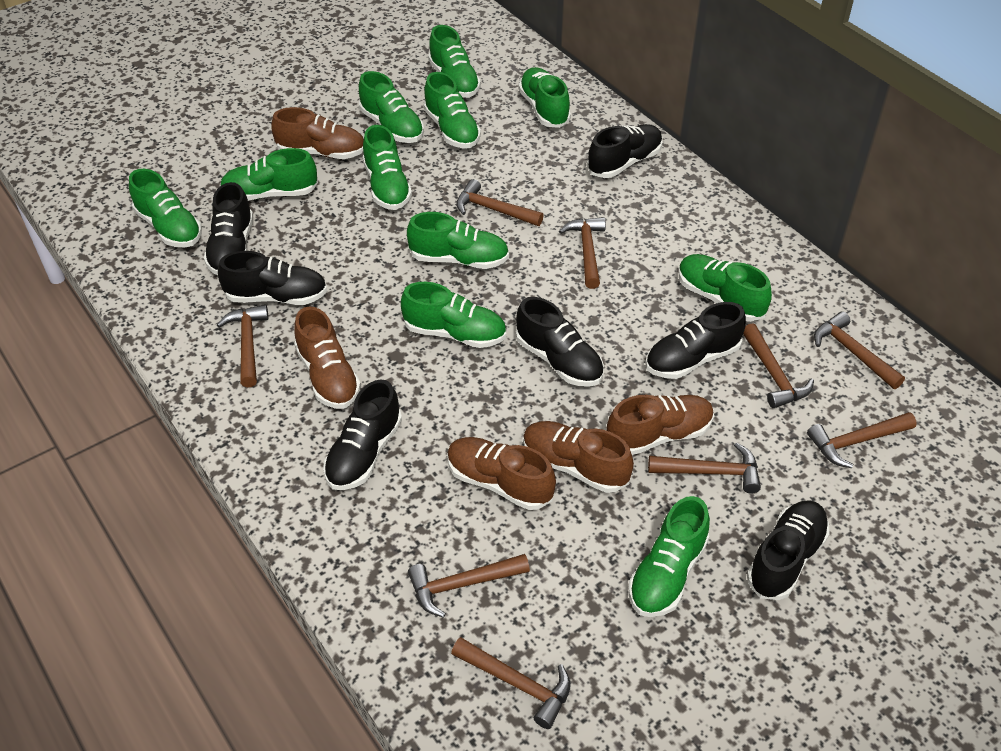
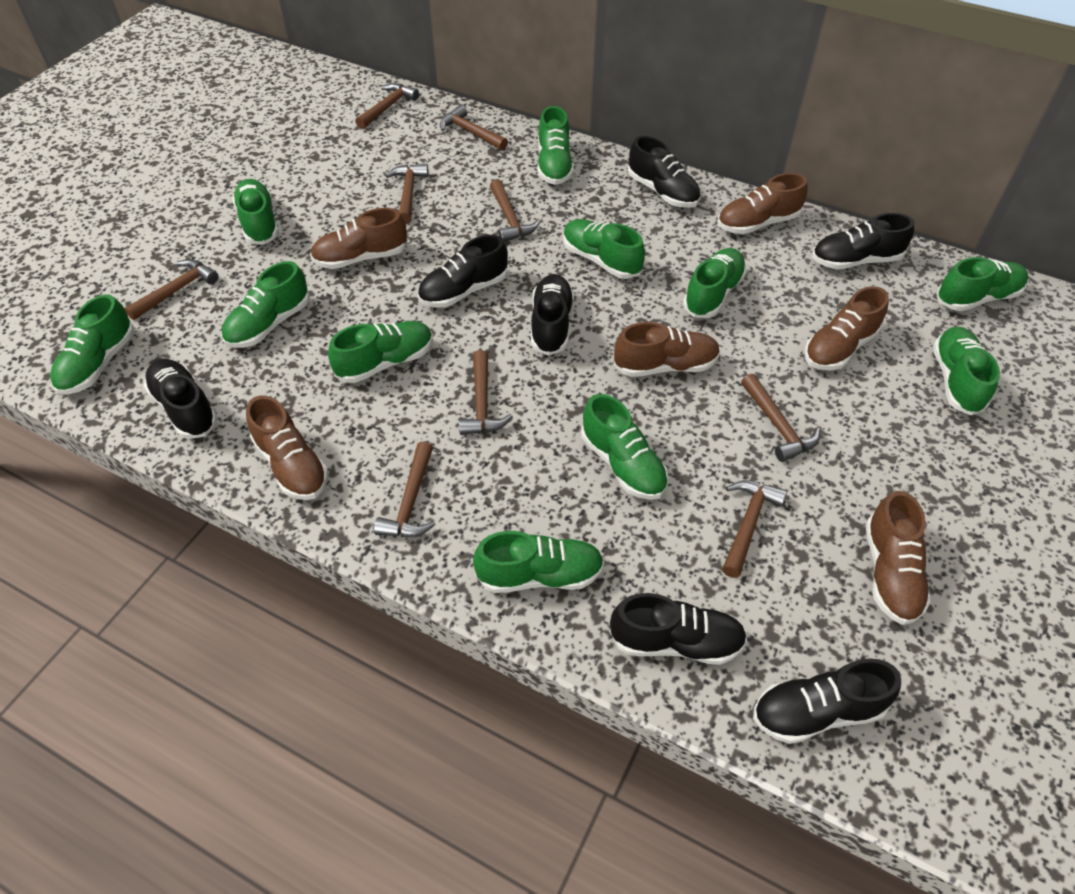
brown shoe: 5 -> 6

